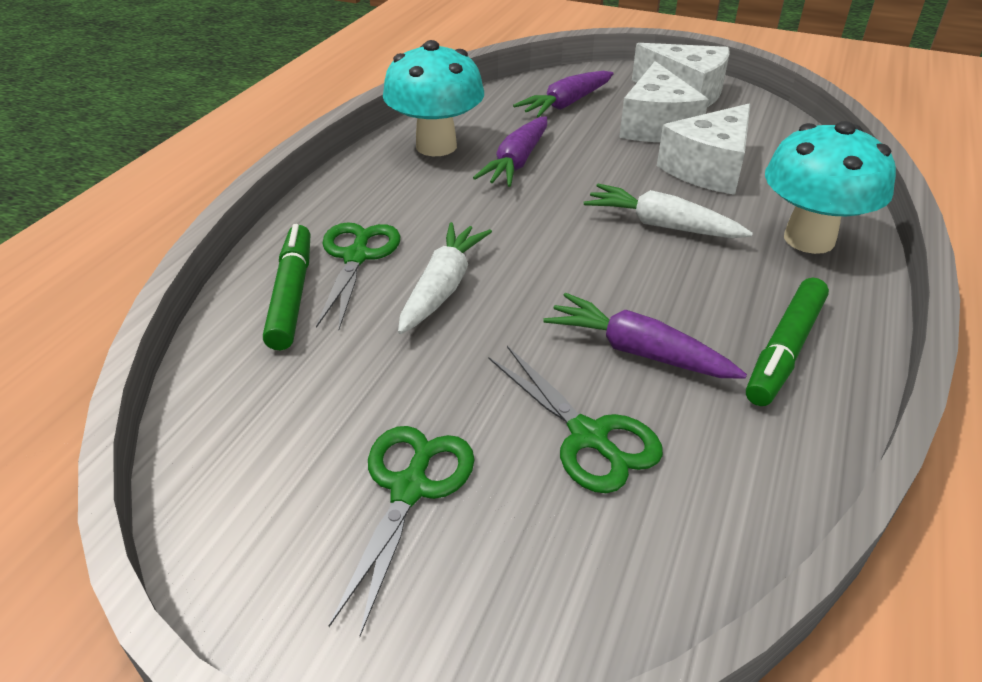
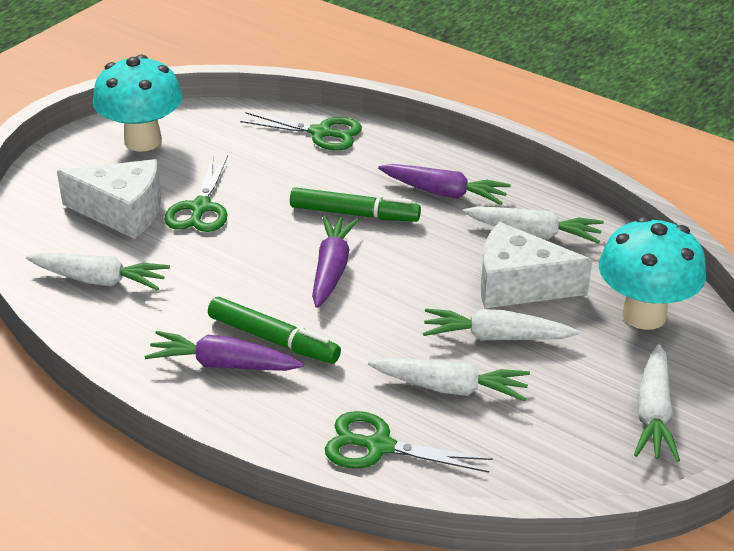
white carrot: 2 -> 5
white cheese: 3 -> 2

